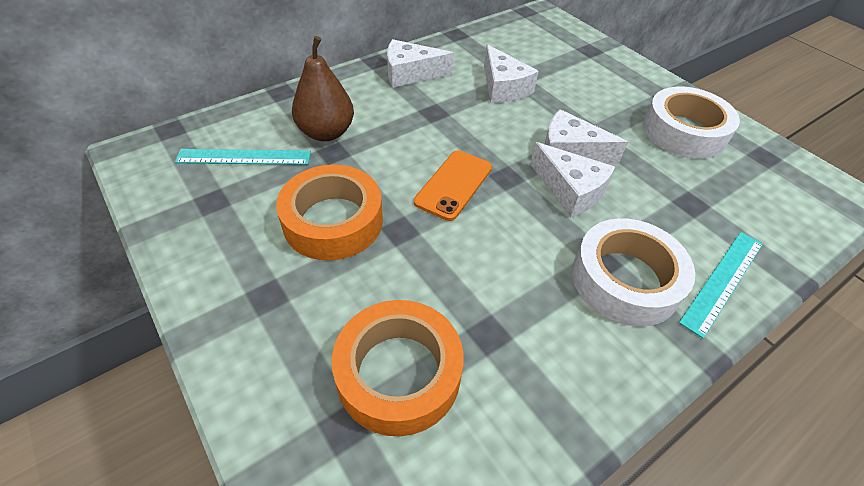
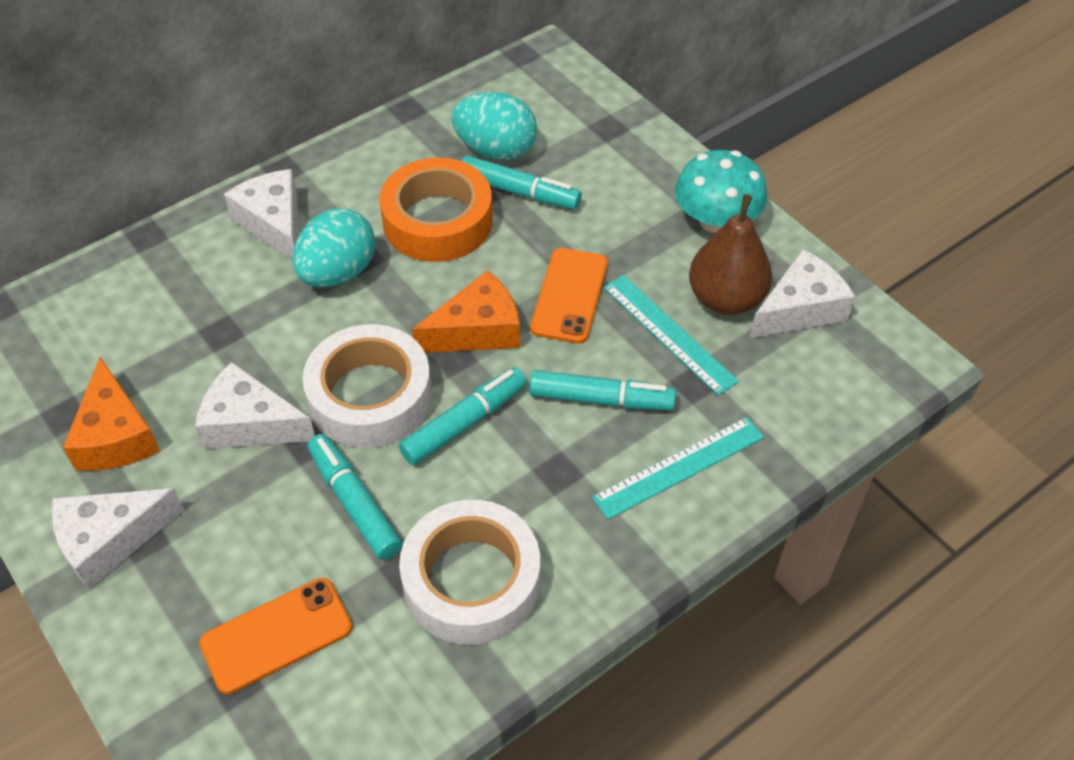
orange cheese: 0 -> 2
orange phone: 1 -> 2
orange tape: 2 -> 1
turquoise egg: 0 -> 2
turquoise marker: 0 -> 4
turquoise mushroom: 0 -> 1

